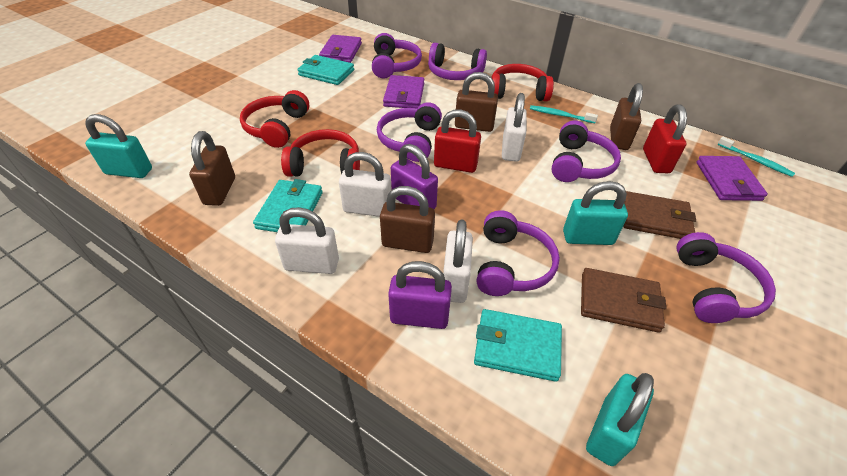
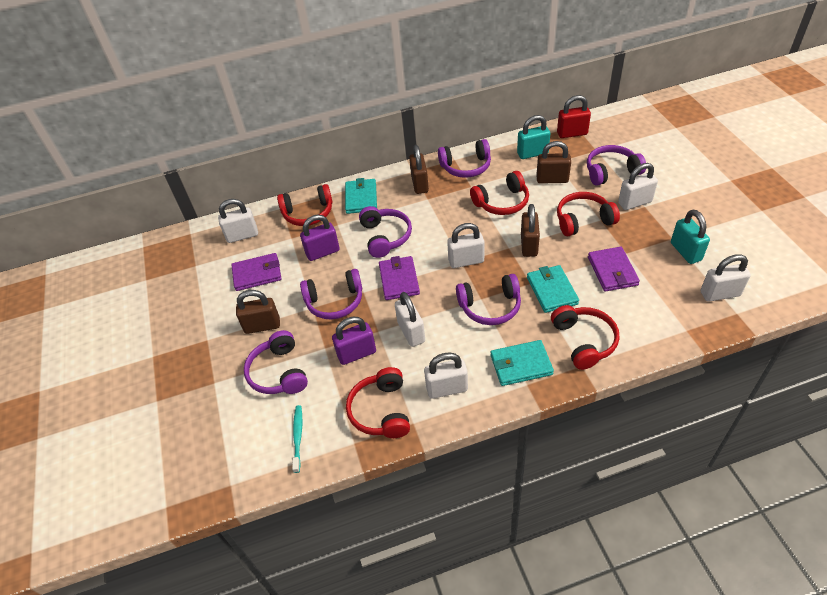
brown wallet: 2 -> 0
red headphones: 3 -> 5
red padlock: 2 -> 1
turquoise padlock: 3 -> 2
turquoise toothbrush: 2 -> 1
white padlock: 4 -> 6

